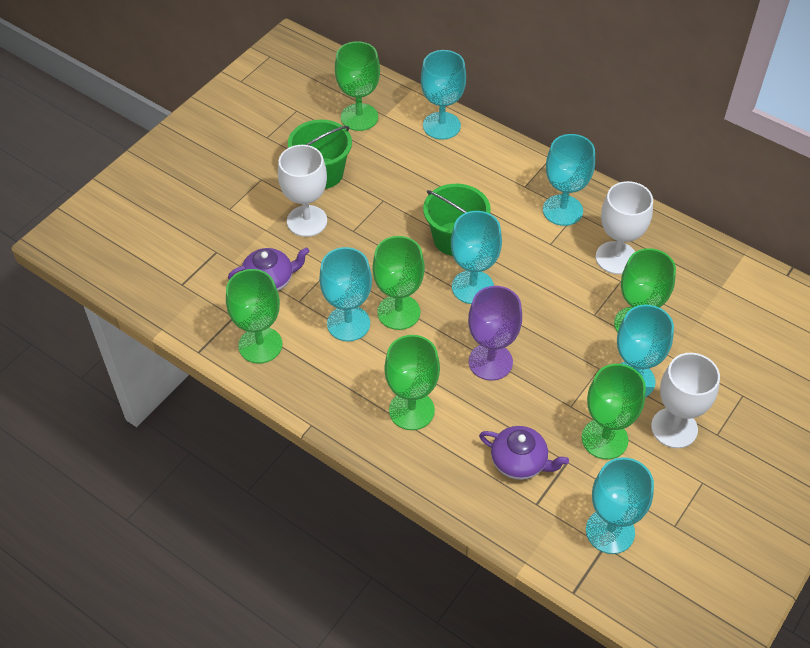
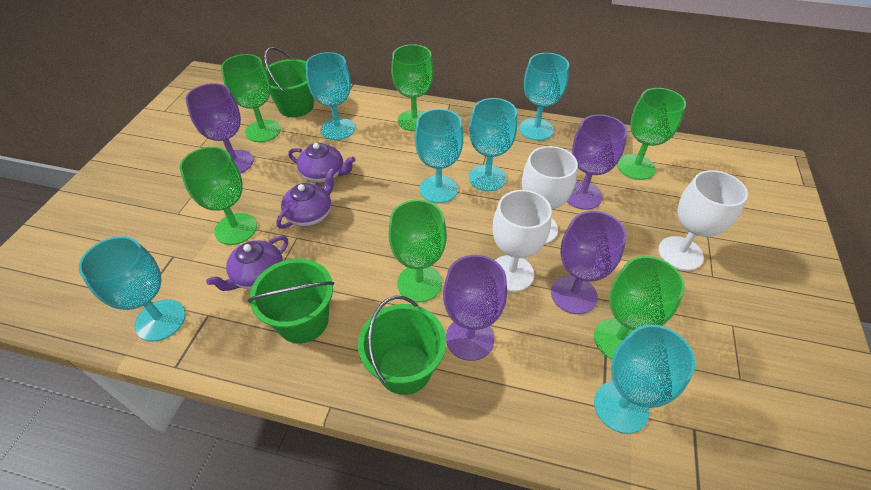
green bucket: 2 -> 3
purple goblet: 1 -> 4
purple teapot: 2 -> 3

